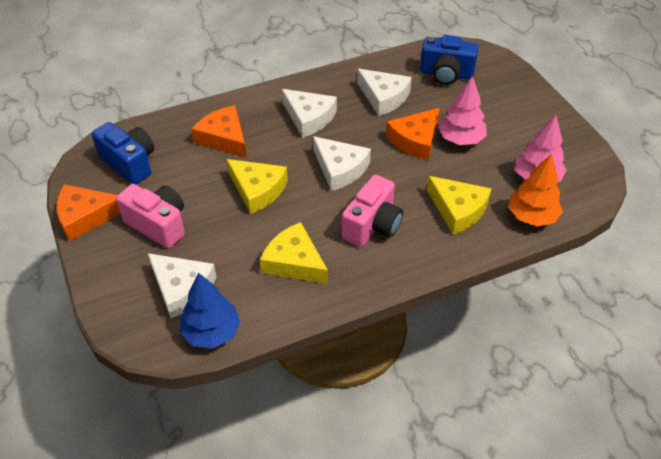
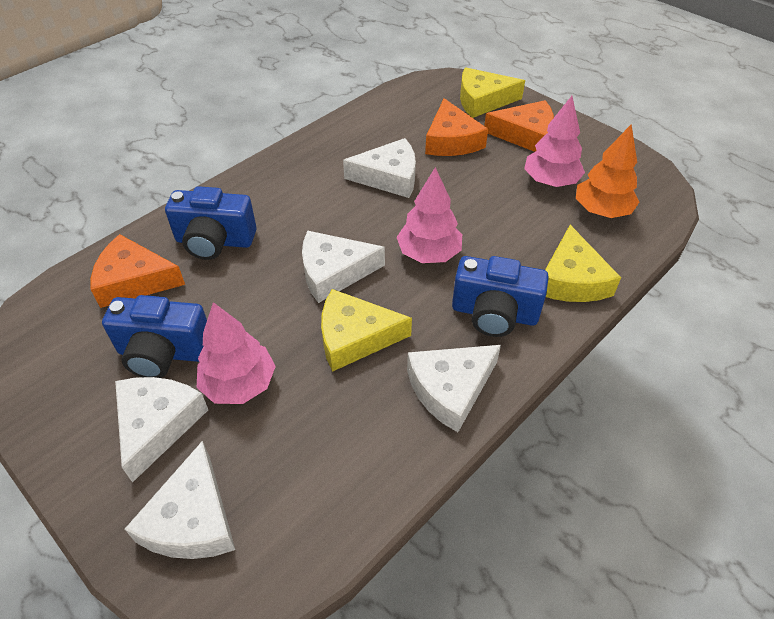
blue camera: 2 -> 3
blue tree: 1 -> 0
pink camera: 2 -> 0
pink tree: 2 -> 3
white cheese: 4 -> 5

